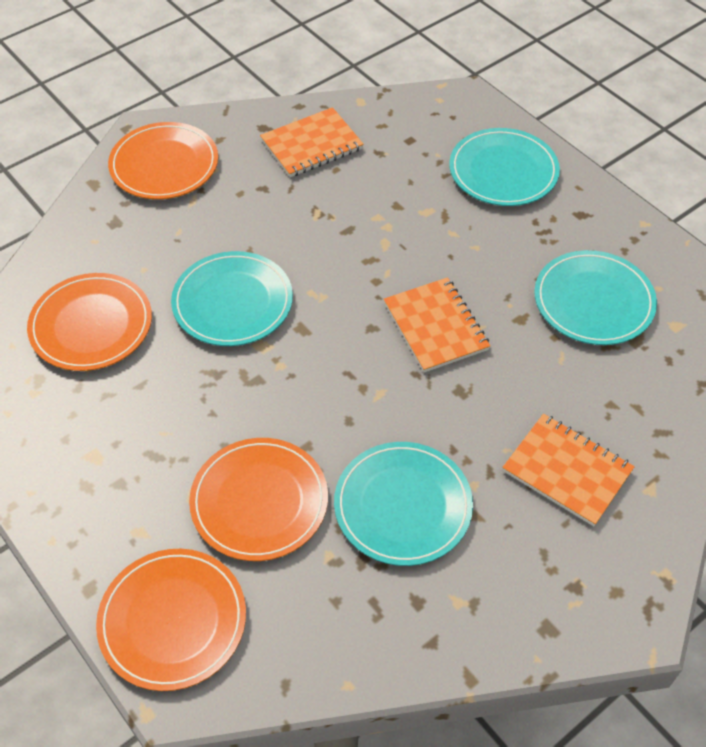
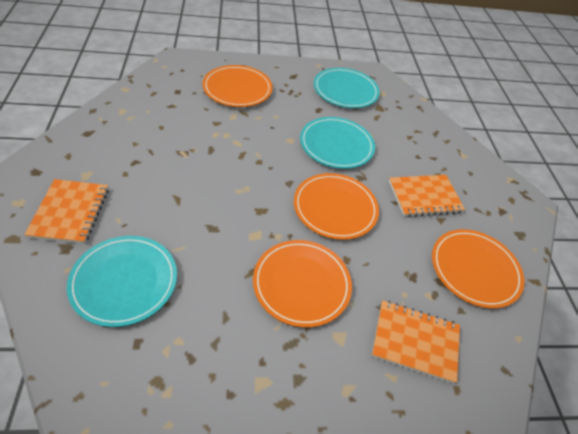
turquoise plate: 4 -> 3

